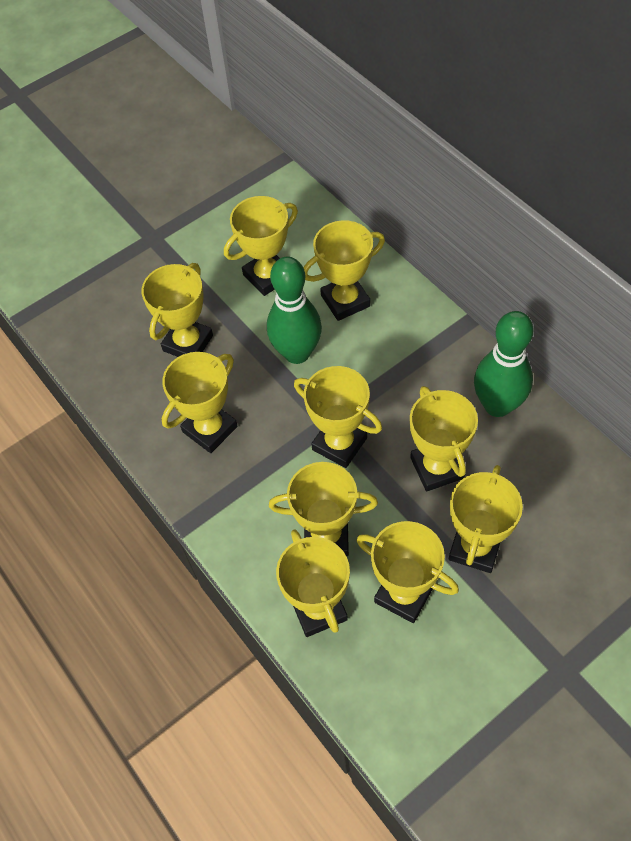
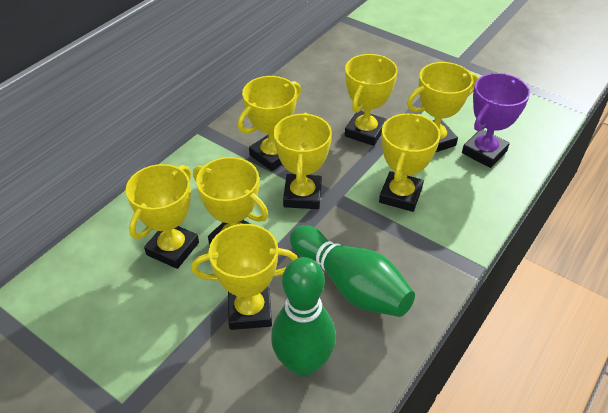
purple trophy: 0 -> 1
yellow trophy: 10 -> 8

